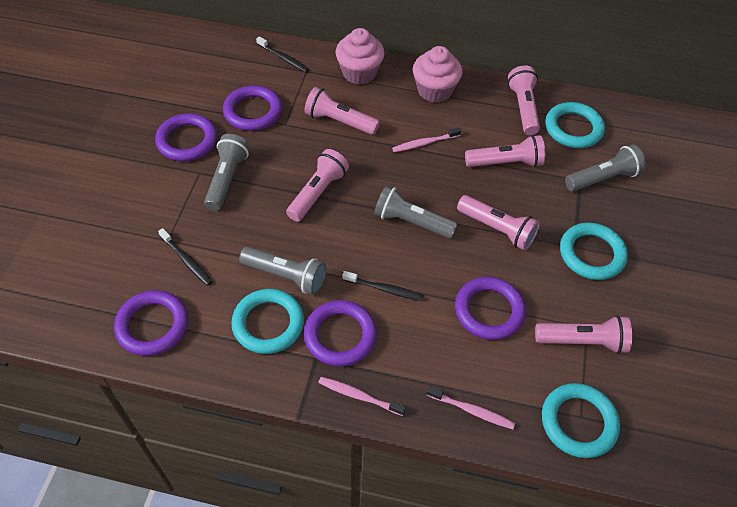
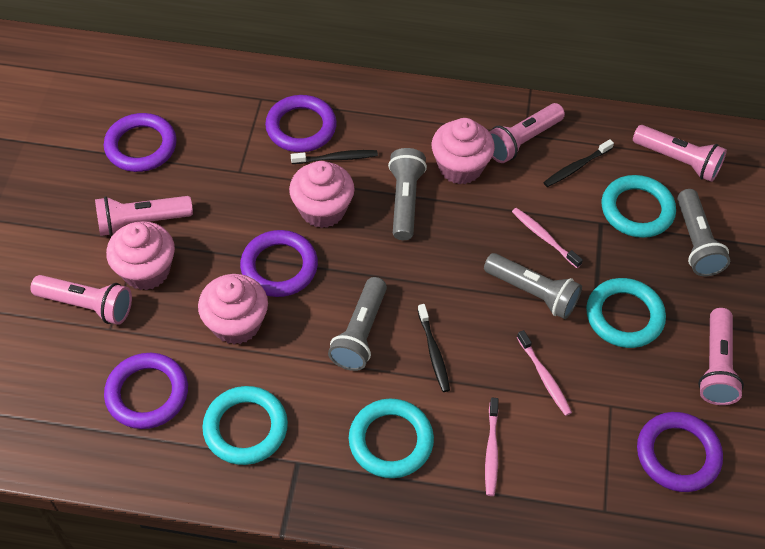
pink cupcake: 2 -> 4
pink flashlight: 6 -> 5

